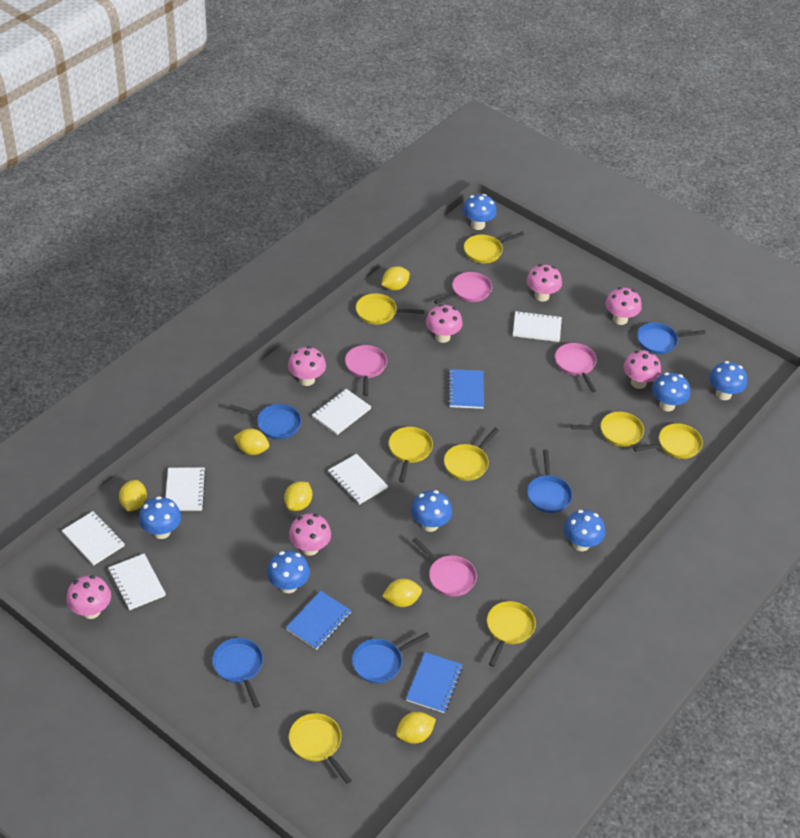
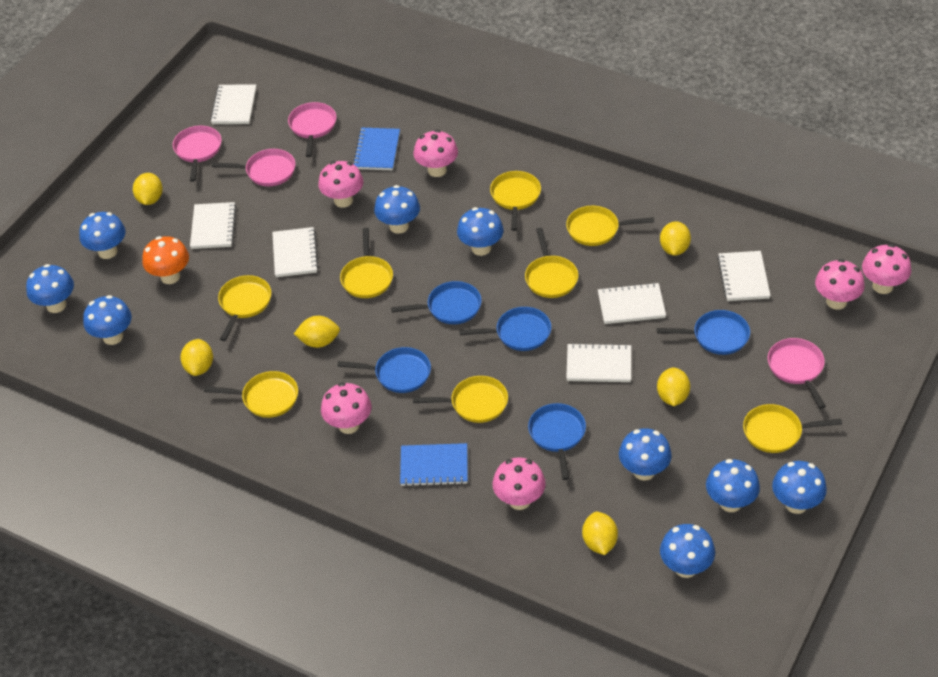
blue mushroom: 7 -> 9
blue notebook: 3 -> 2
orange mushroom: 0 -> 1
pink mushroom: 7 -> 6

